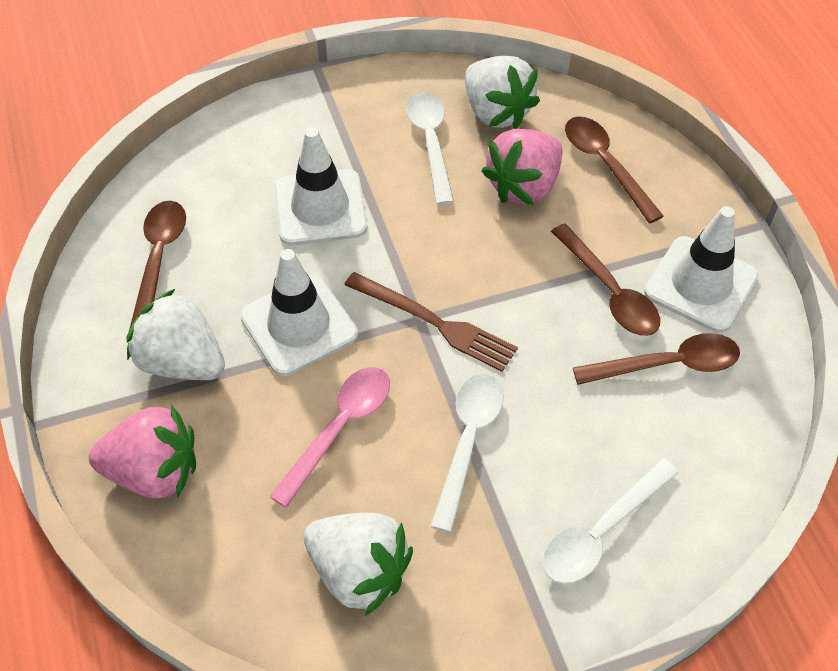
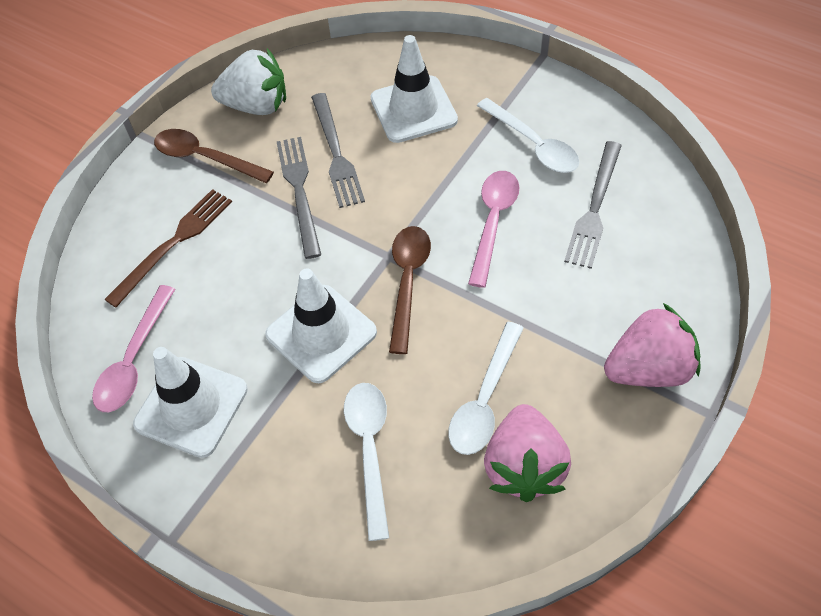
brown spoon: 4 -> 2
grey fork: 0 -> 3
pink spoon: 1 -> 2
white strawberry: 3 -> 1

